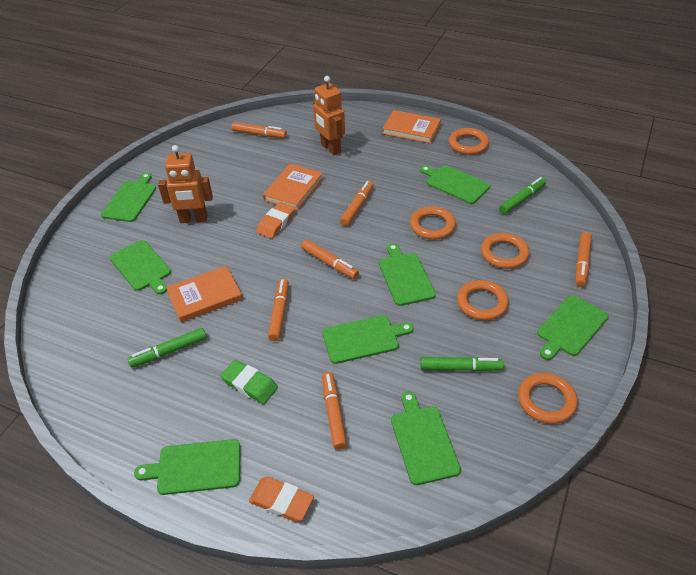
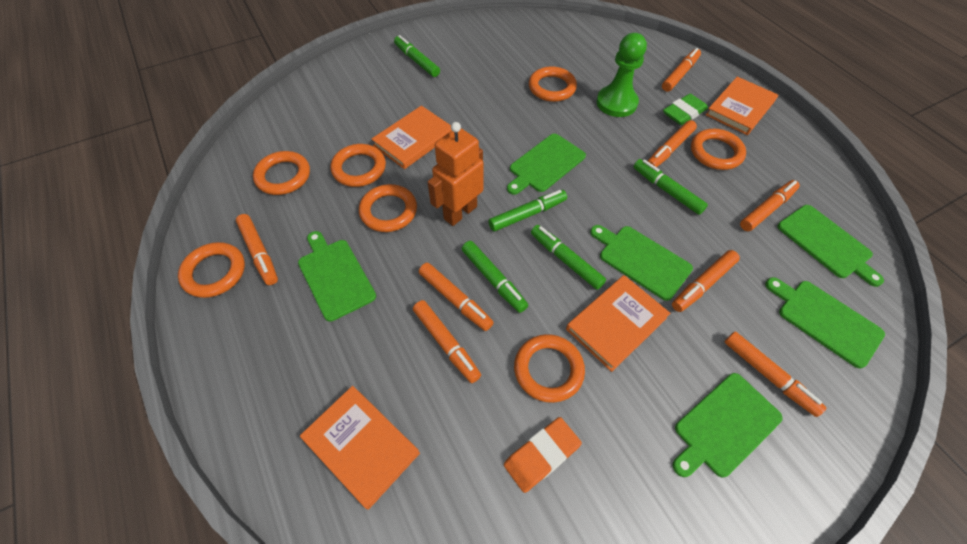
green cutting board: 8 -> 6
green marker: 3 -> 5
green pawn: 0 -> 1
orange book: 3 -> 4
orange eraser: 2 -> 1
orange marker: 6 -> 8
orange ring: 5 -> 7
orange robot: 2 -> 1

